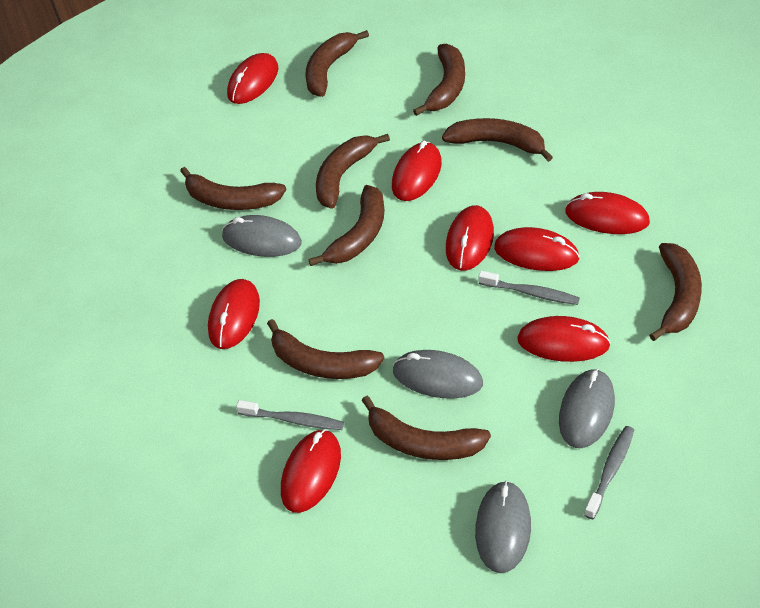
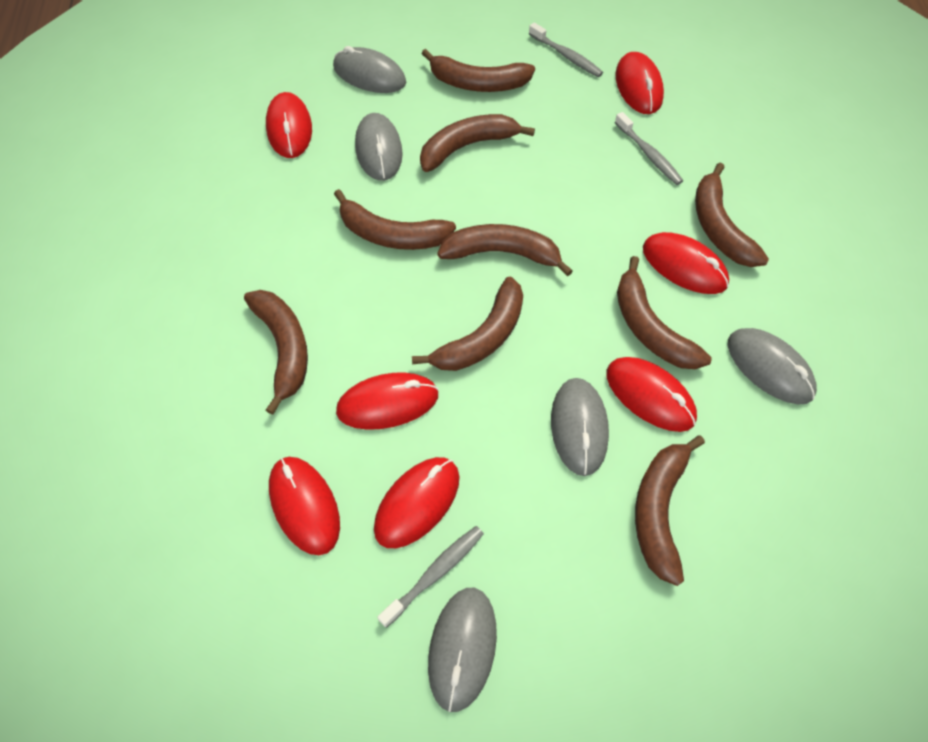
grey mouse: 4 -> 5
red mouse: 8 -> 7

